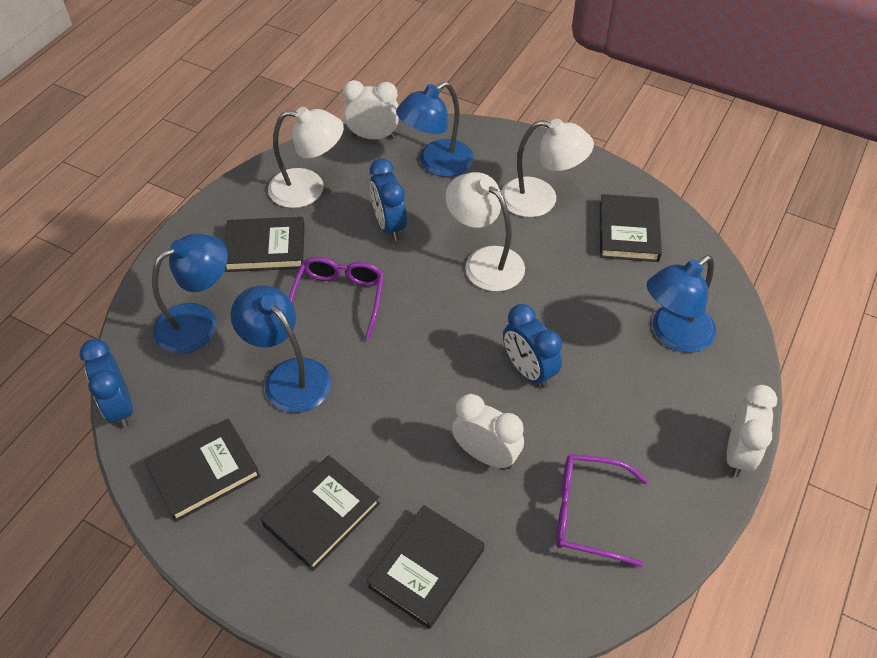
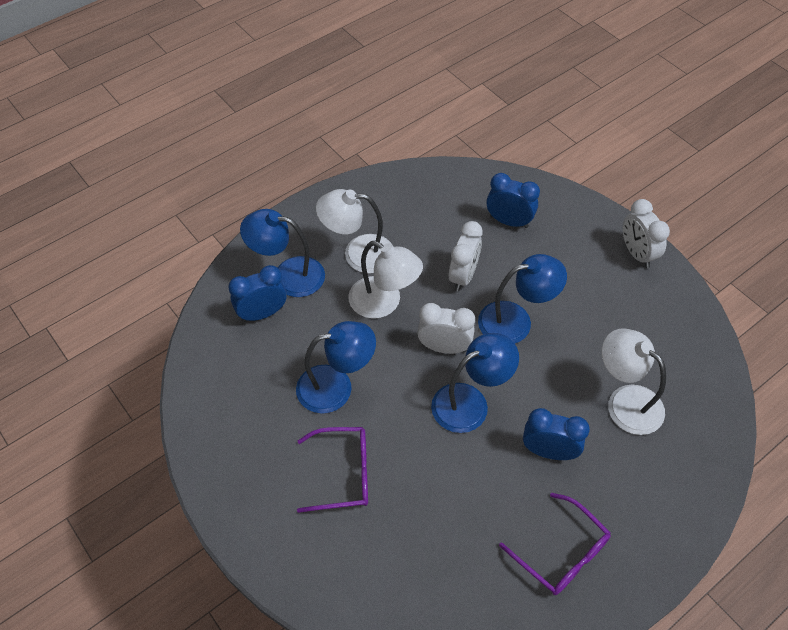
black book: 5 -> 0

